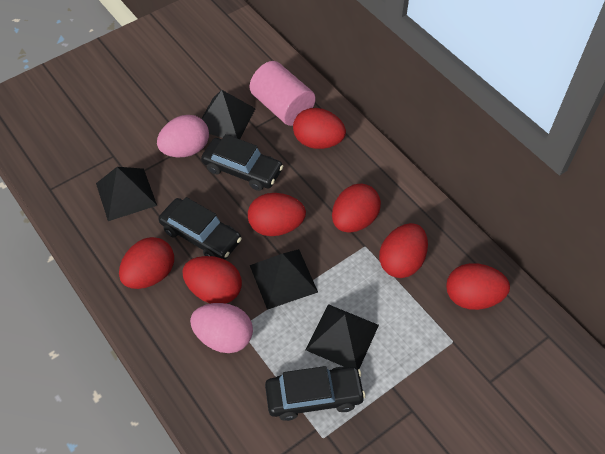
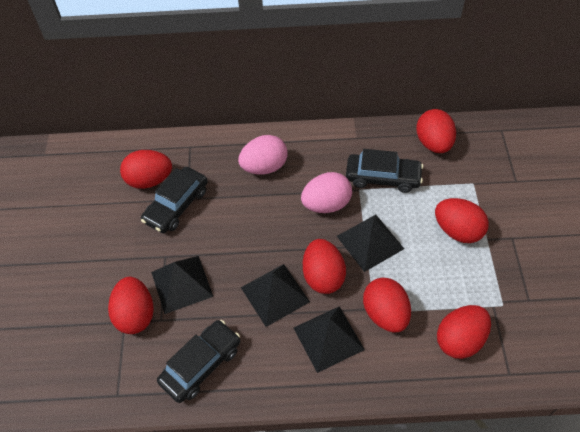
pink cylinder: 1 -> 0

